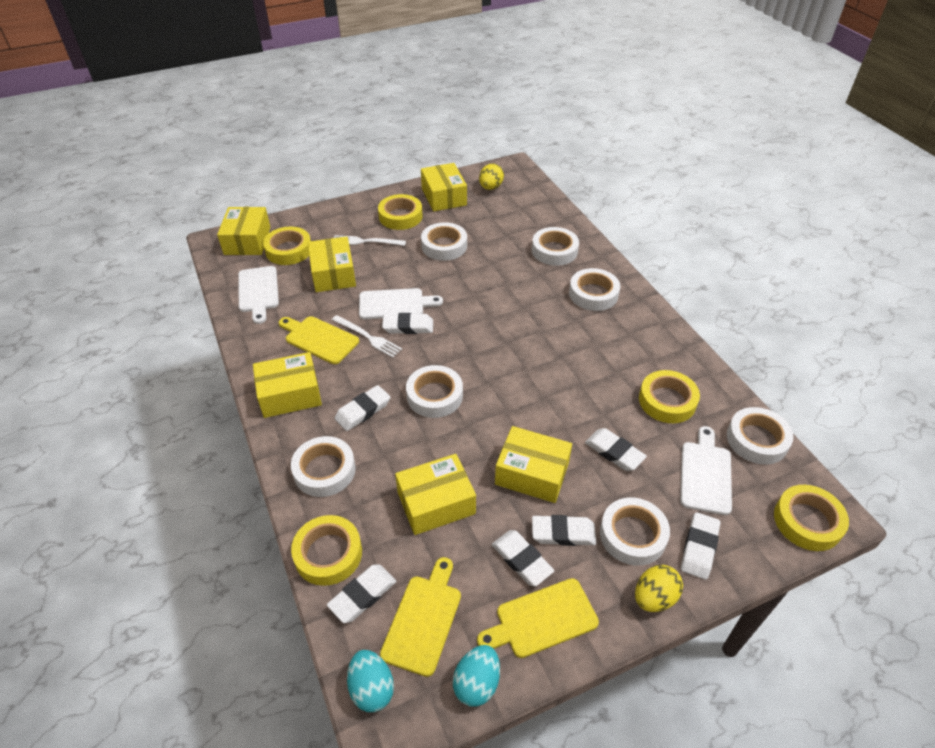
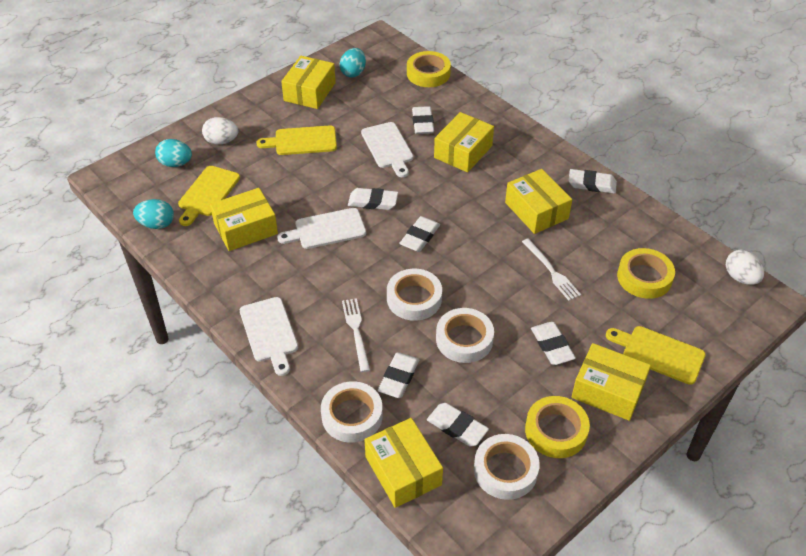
turquoise egg: 2 -> 3
white egg: 0 -> 2
white tape: 7 -> 4
yellow egg: 2 -> 0
yellow tape: 5 -> 3

